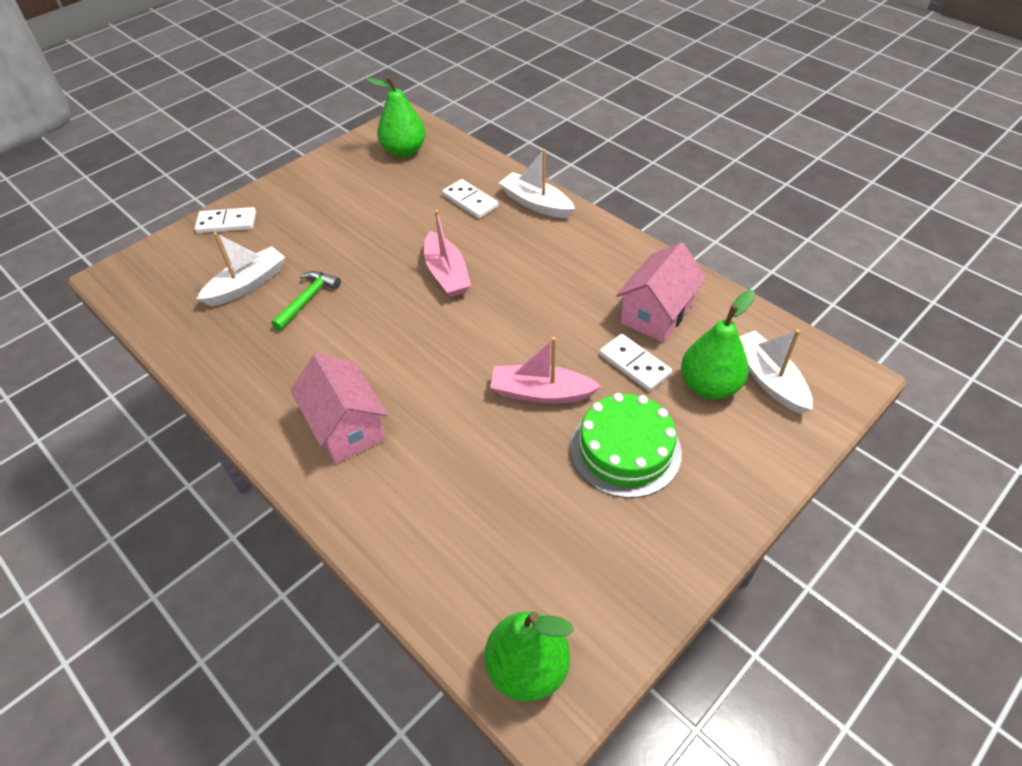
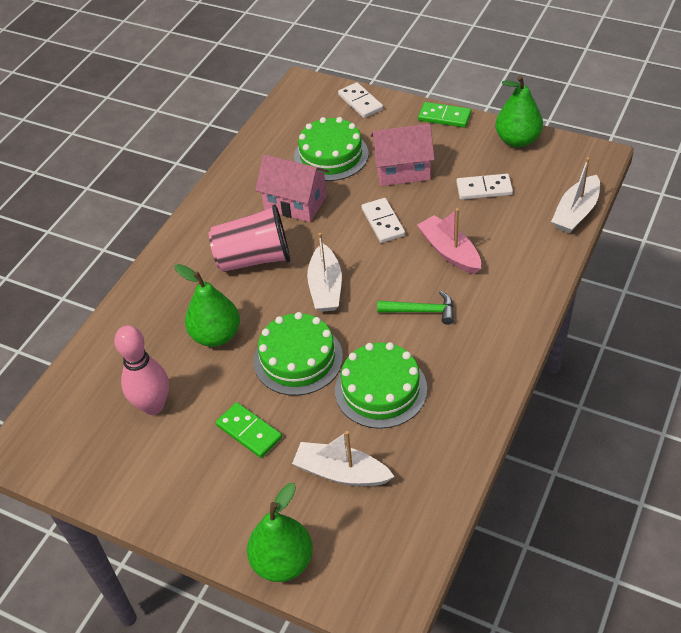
green cake: 1 -> 3
green domino: 0 -> 2
pink boat: 2 -> 1
pink bowling pin: 0 -> 1
pink cup: 0 -> 1

